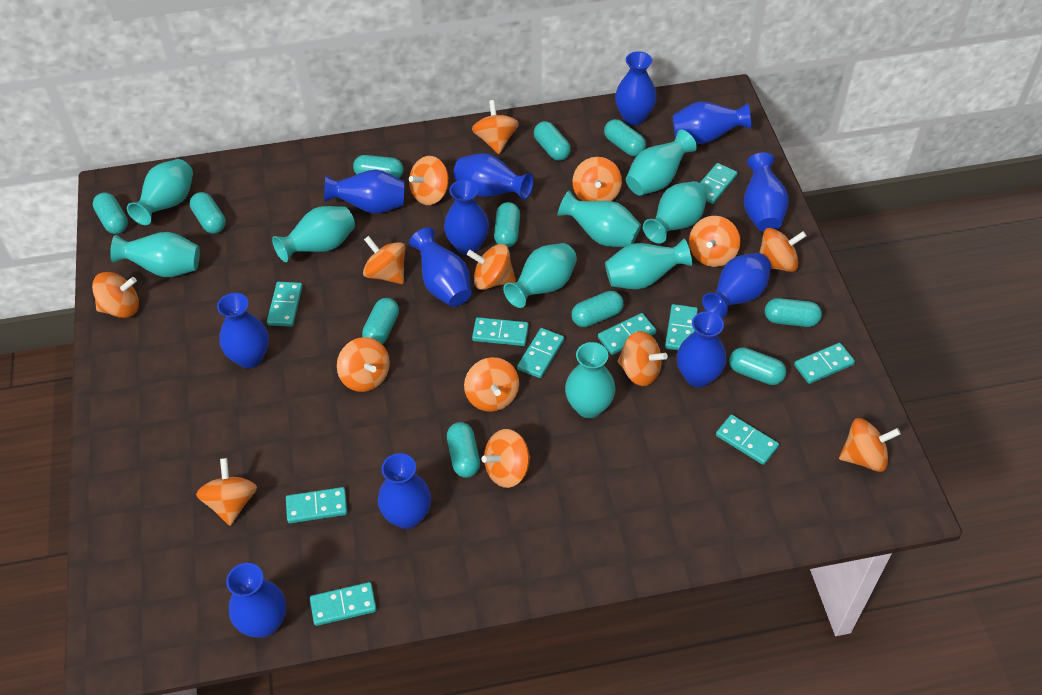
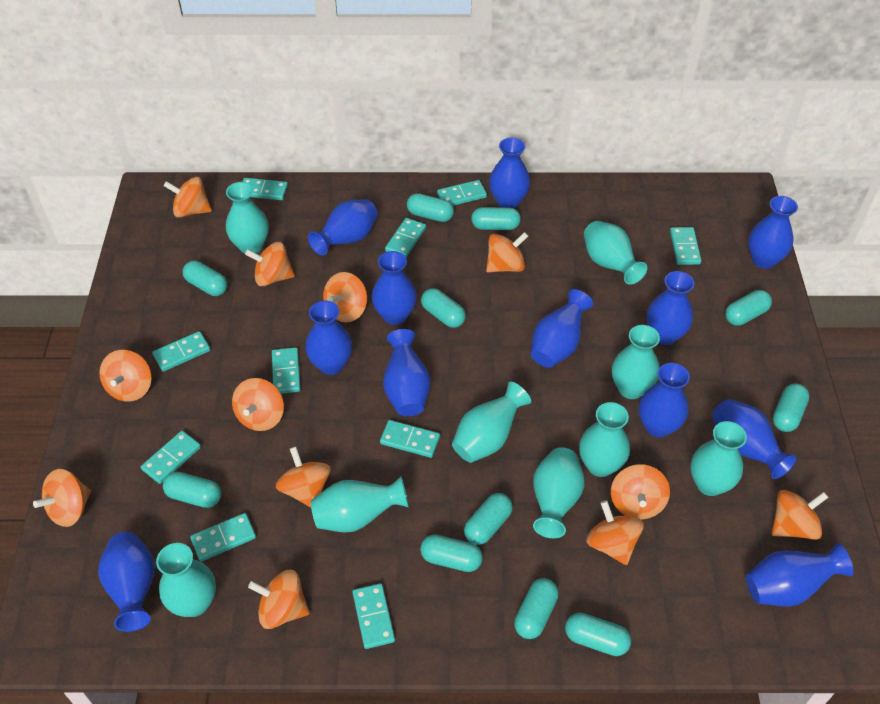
orange spinning top: 14 -> 12

